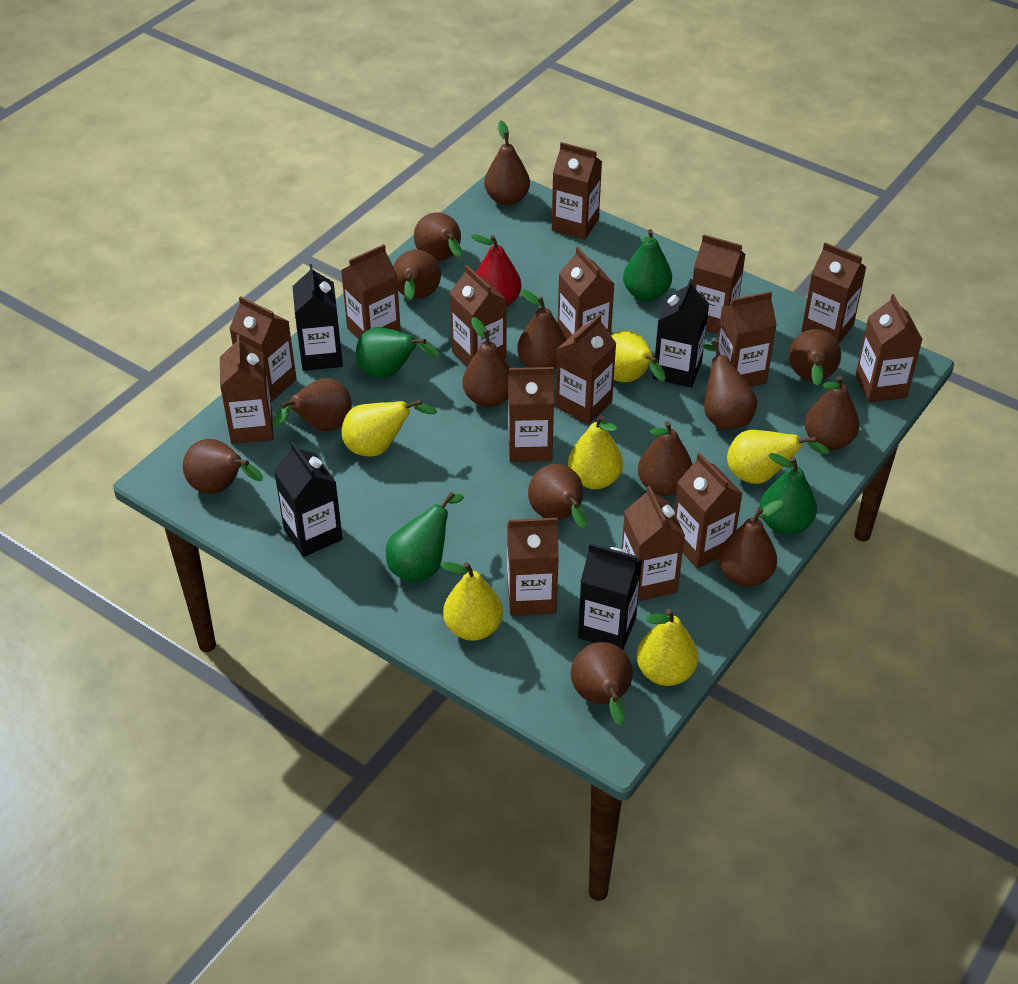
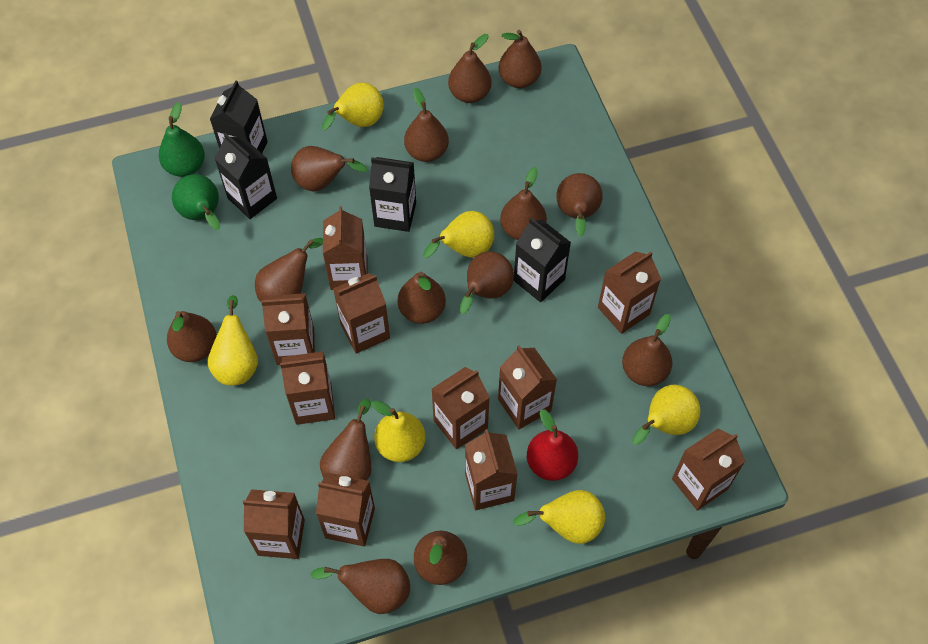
brown carton: 15 -> 11
green pear: 4 -> 2

